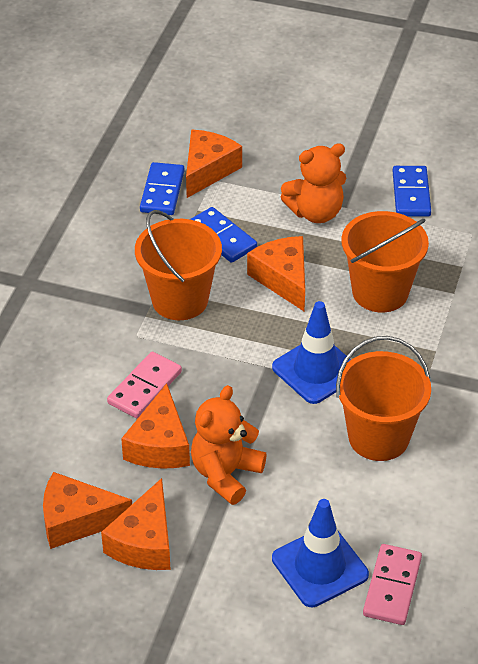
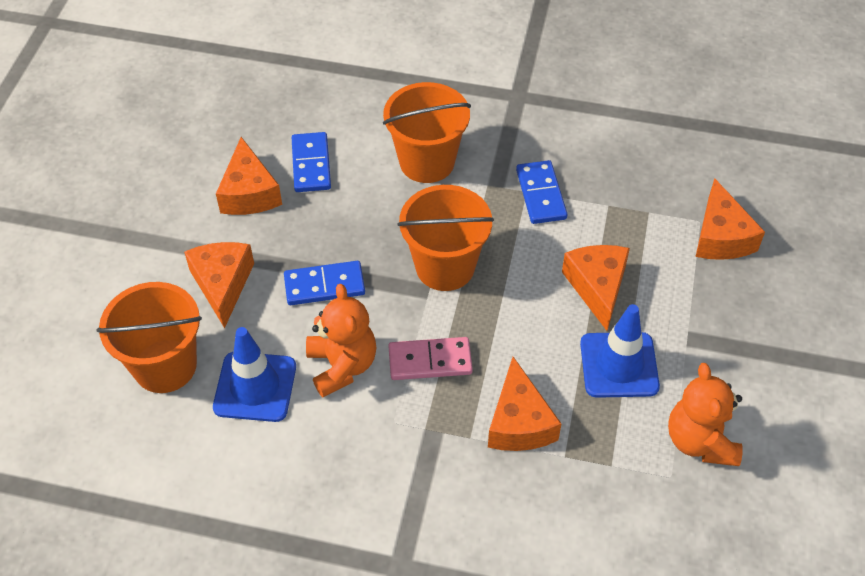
pink domino: 2 -> 1

